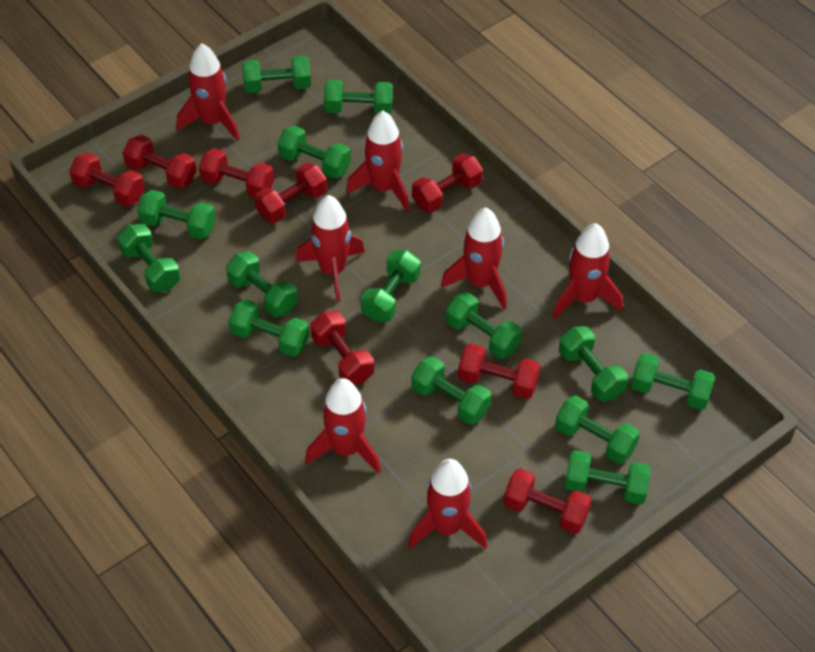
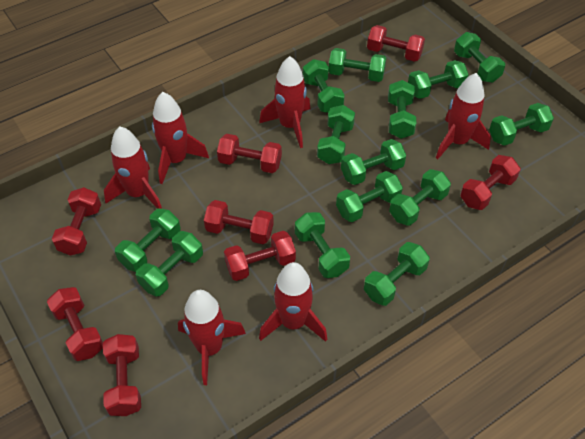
red rocket: 7 -> 6

